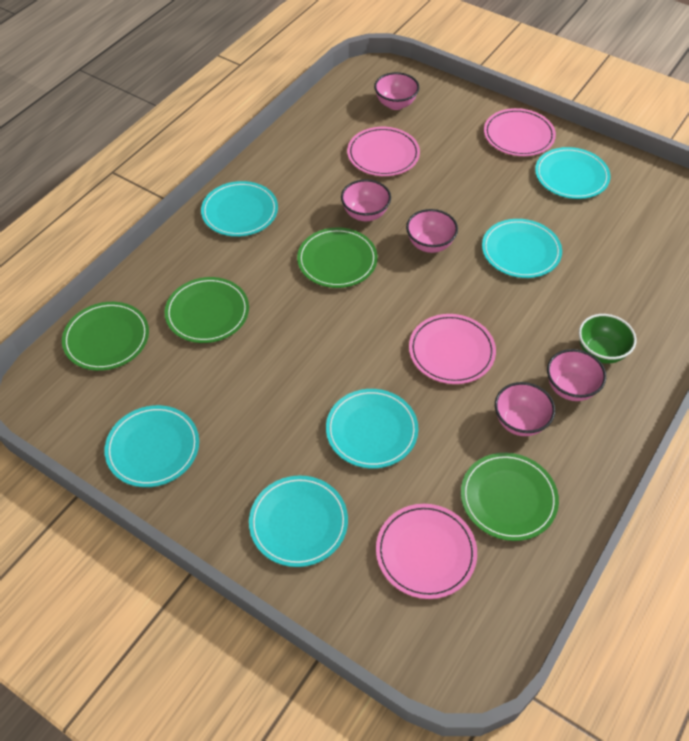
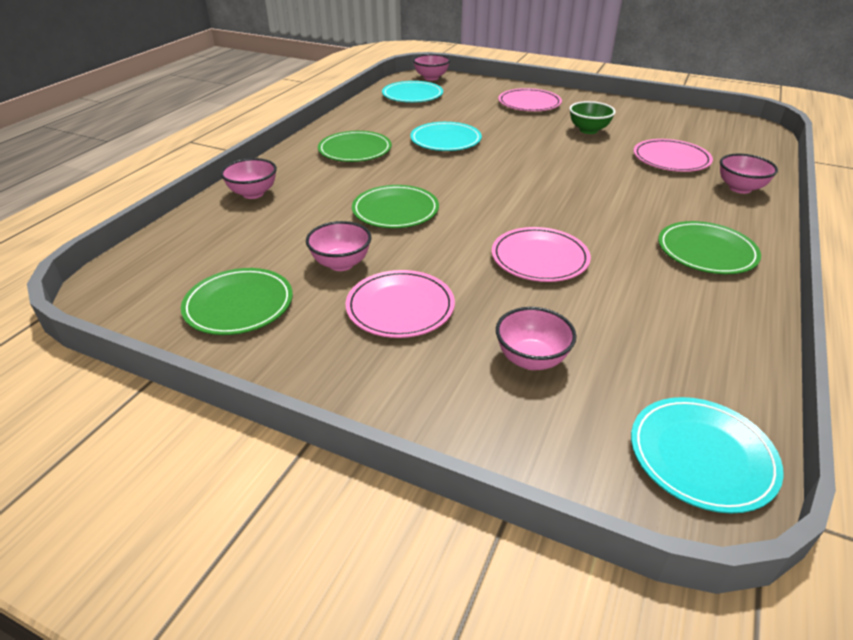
turquoise plate: 6 -> 3

